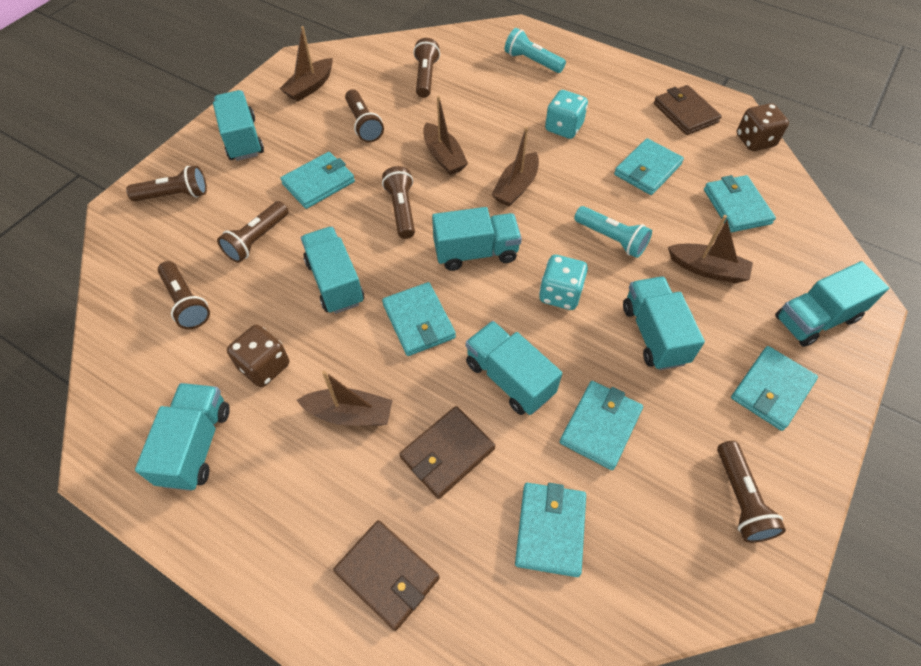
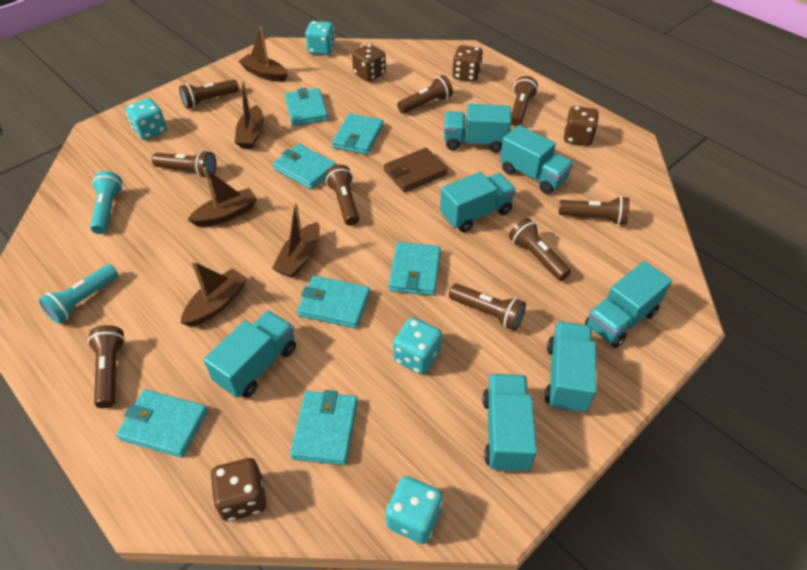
brown dice: 2 -> 4
brown flashlight: 7 -> 9
brown wallet: 3 -> 1
turquoise dice: 2 -> 4

